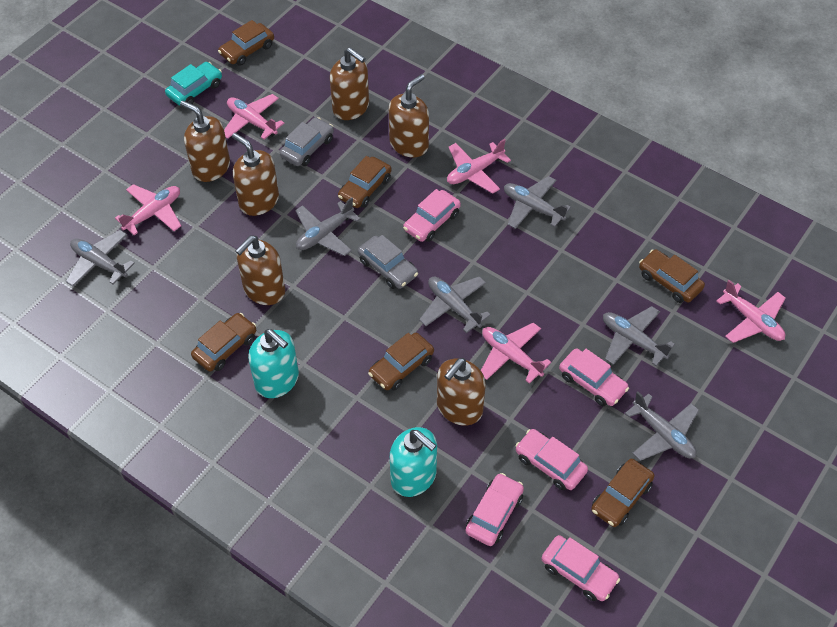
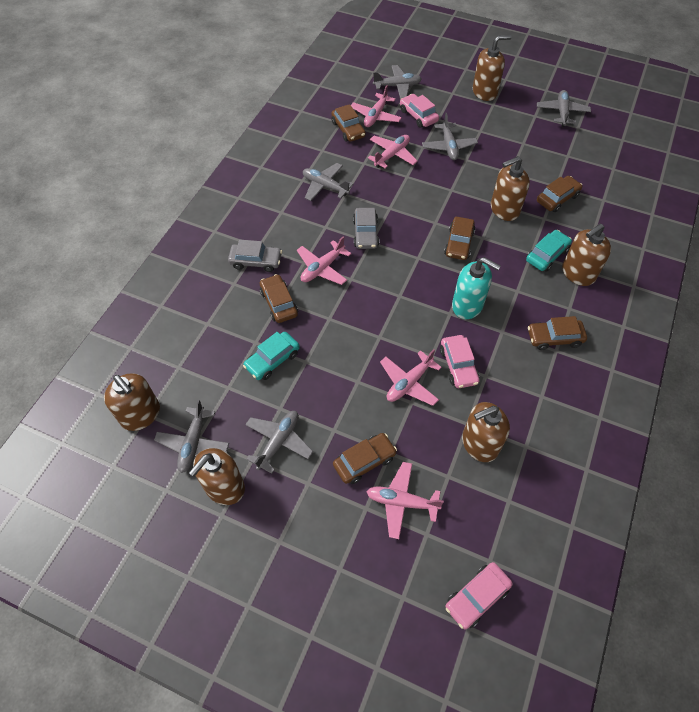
pink car: 5 -> 3
turquoise car: 1 -> 2
turquoise soap dispenser: 2 -> 1

